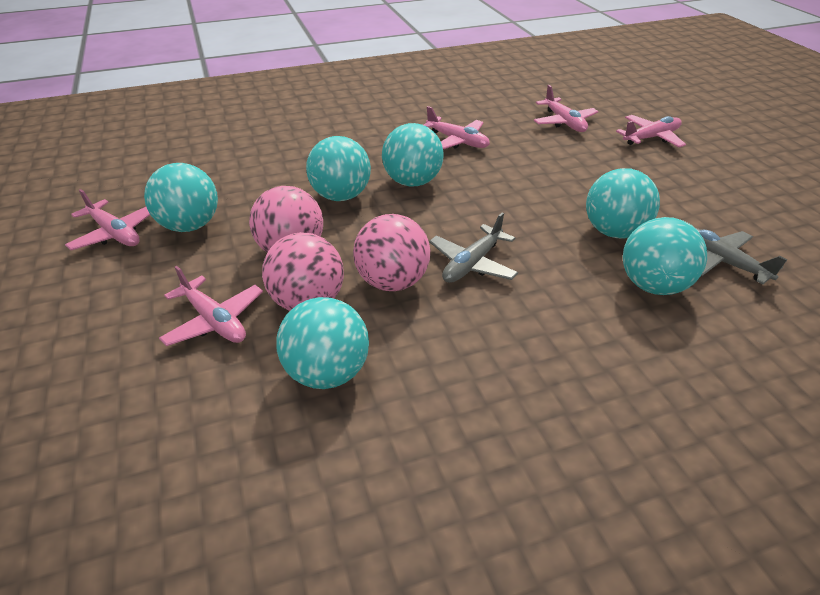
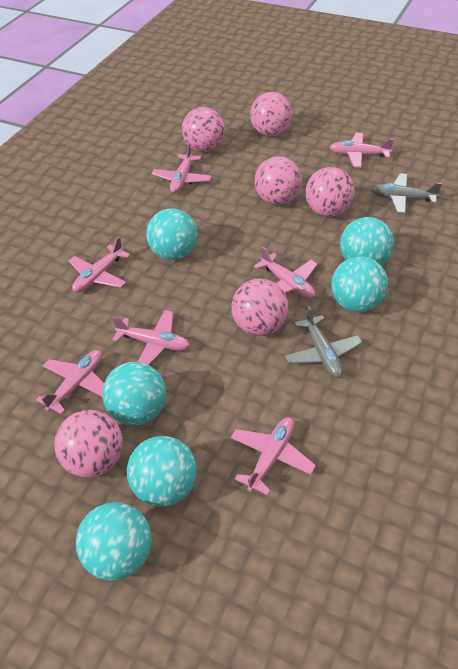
pink ball: 3 -> 6
pink plane: 5 -> 7

